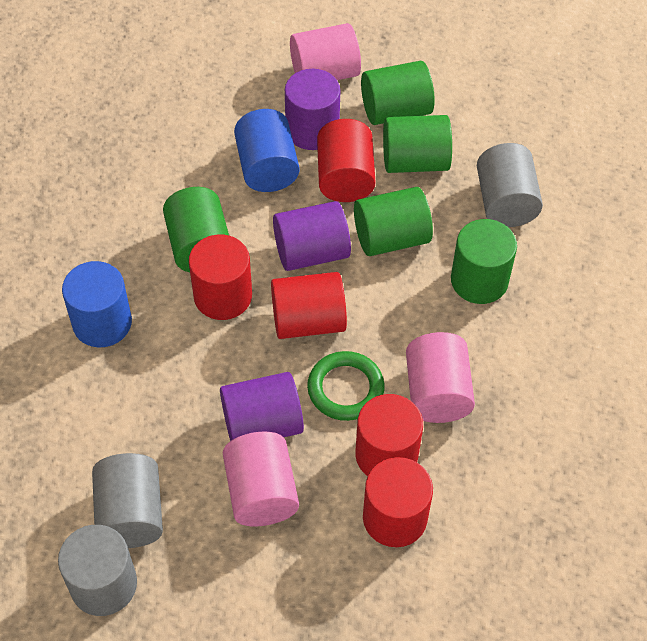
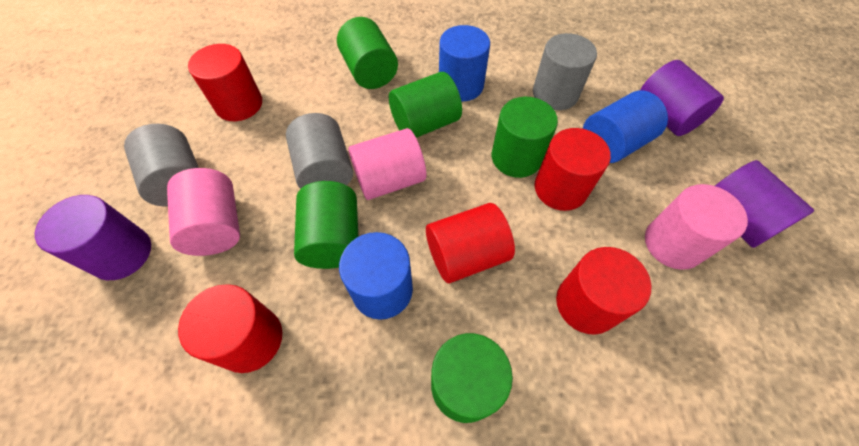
blue cylinder: 2 -> 3
green ring: 1 -> 0

